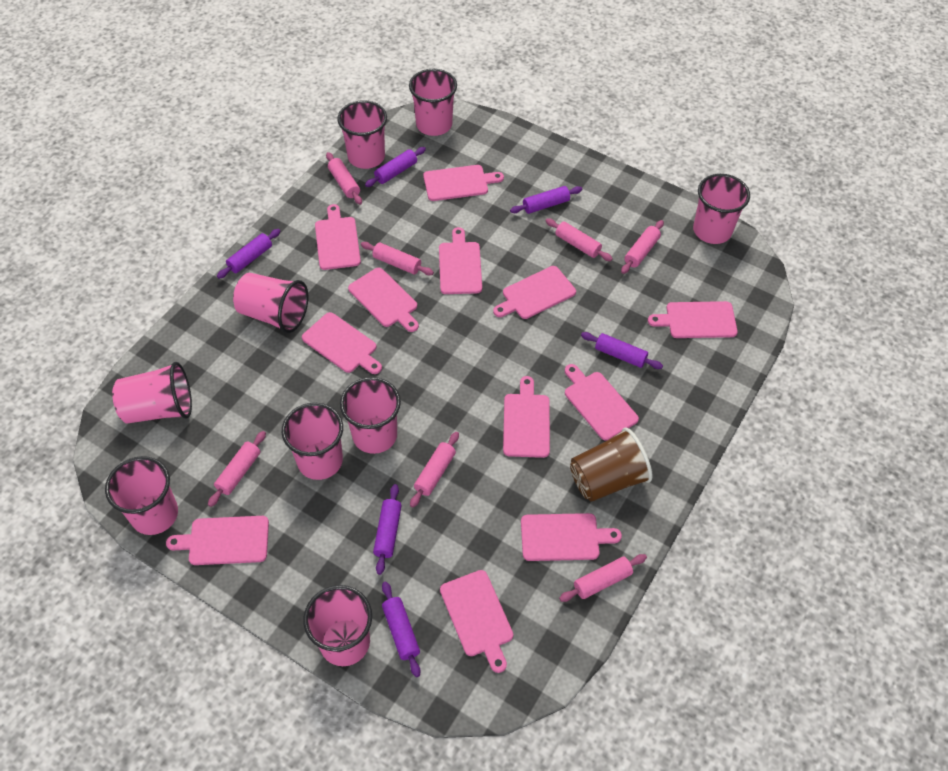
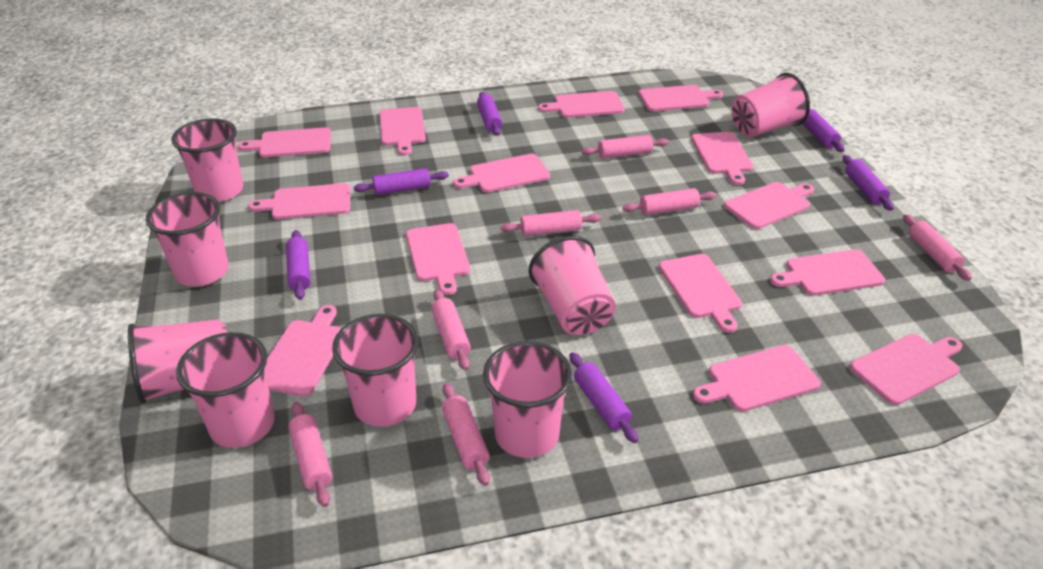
brown cup: 1 -> 0
pink cup: 9 -> 8
pink cutting board: 12 -> 14

